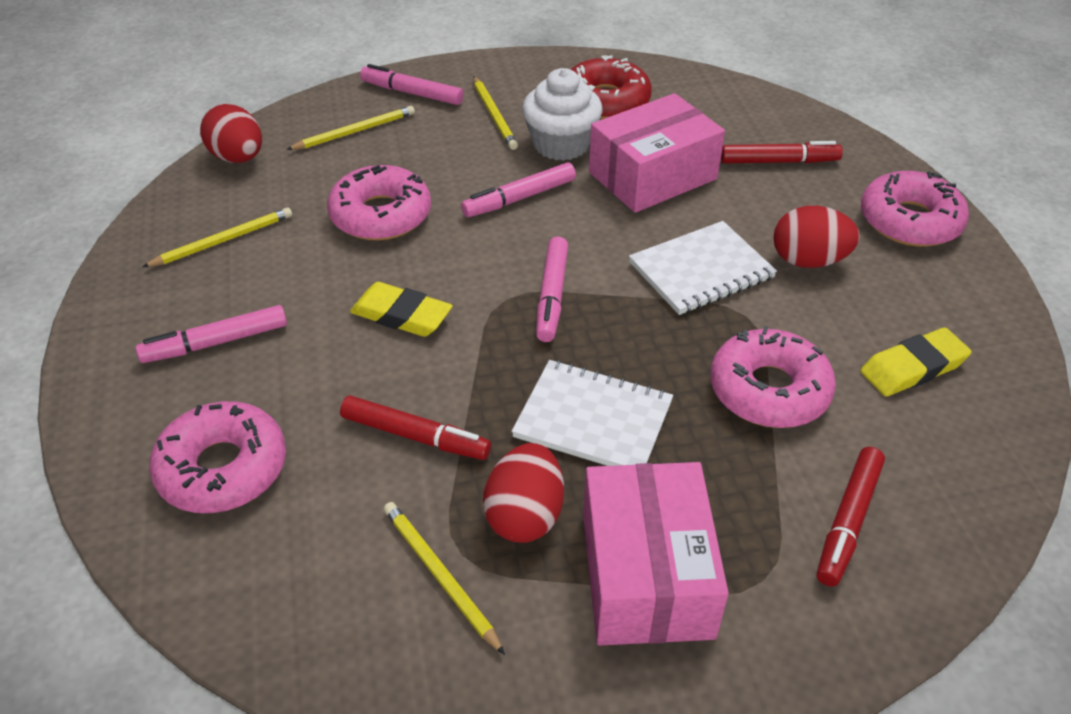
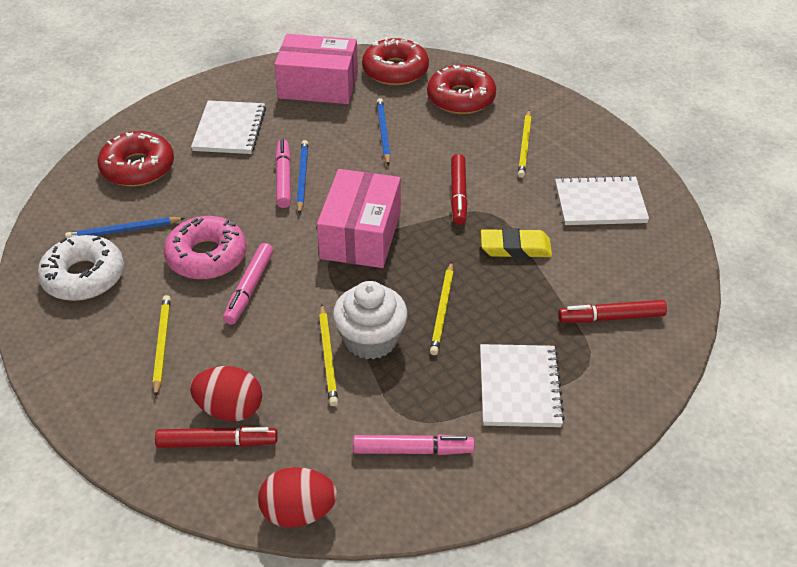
blue pencil: 0 -> 3
pink donut: 4 -> 1
pink marker: 4 -> 3
red donut: 1 -> 3
red egg: 3 -> 2
white donut: 0 -> 1
white notebook: 2 -> 3
yellow eraser: 2 -> 1

